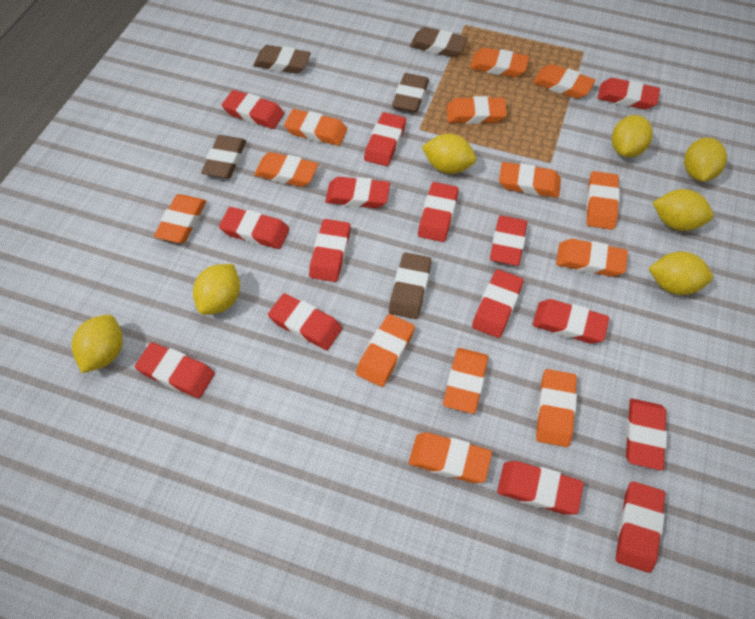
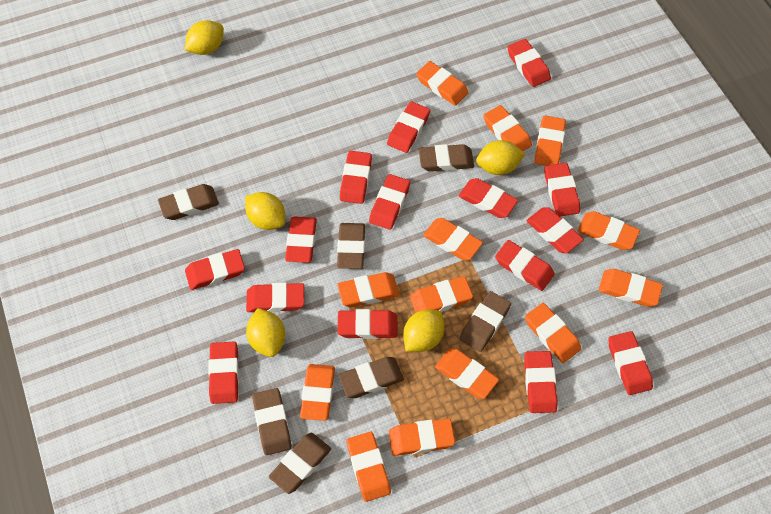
brown eraser: 5 -> 7
yellow lemon: 7 -> 5

